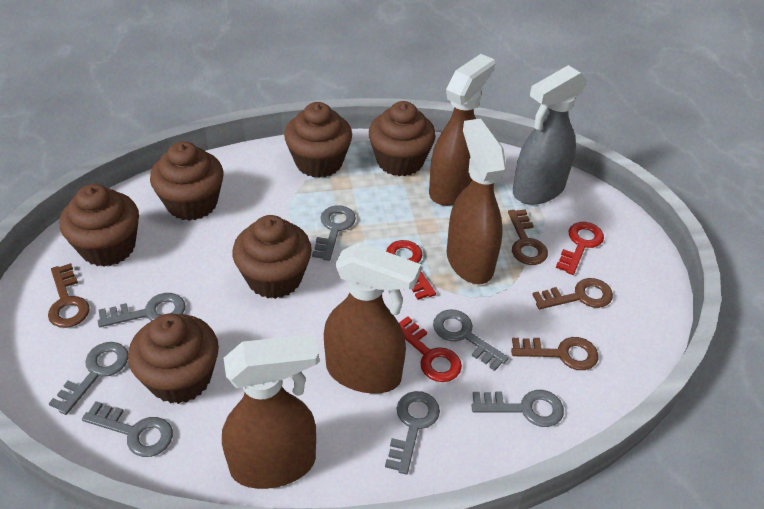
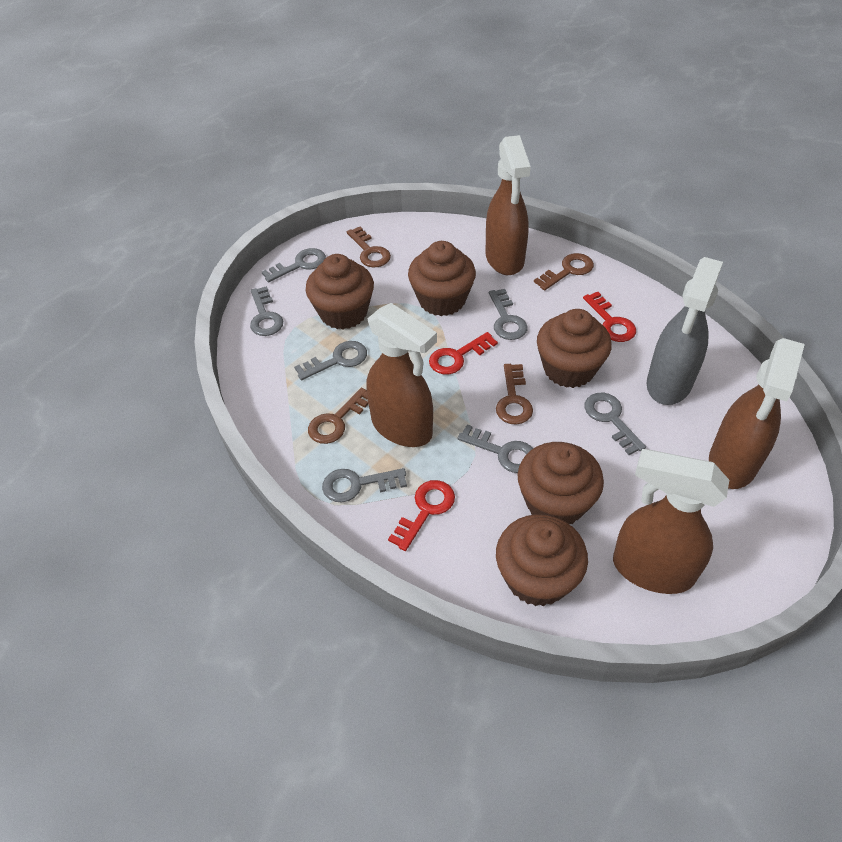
brown cupcake: 6 -> 5

